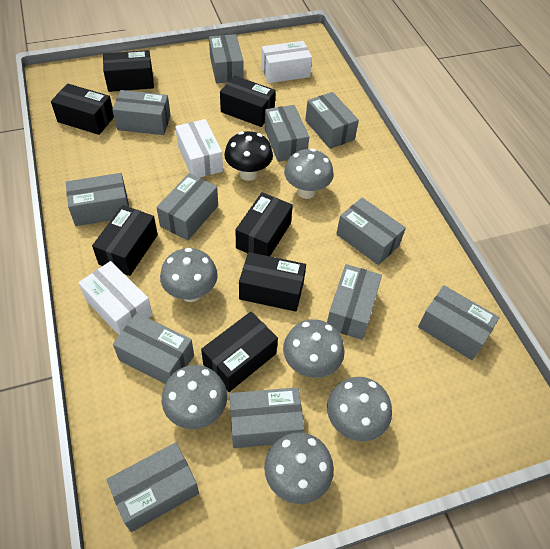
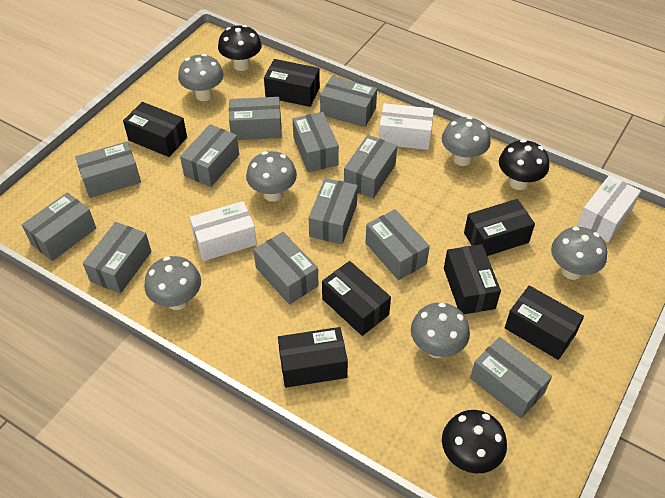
black mushroom: 1 -> 3

